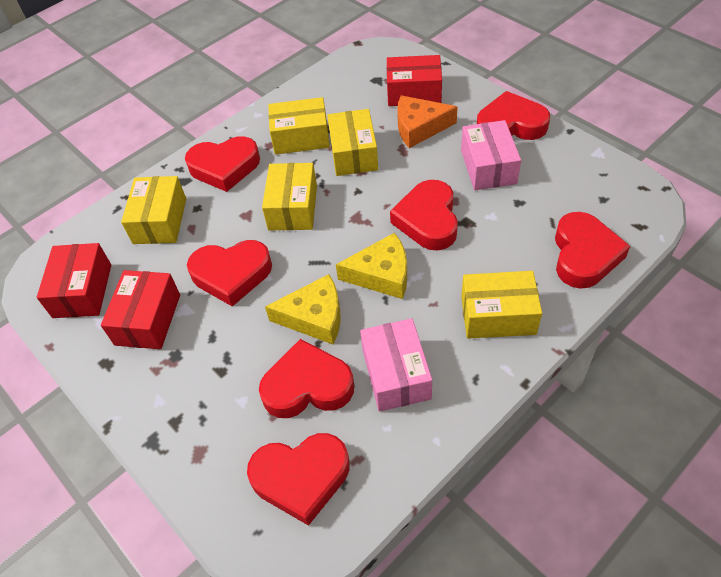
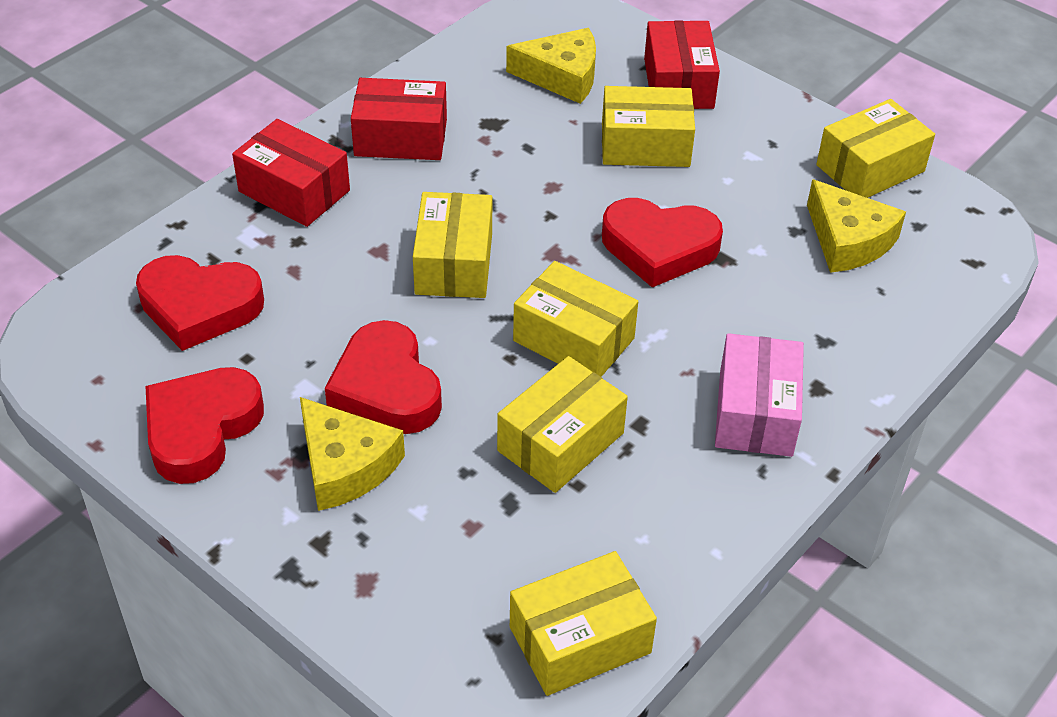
orange cheese: 1 -> 0
pink box: 2 -> 1
red heart: 7 -> 4
yellow box: 5 -> 6
yellow cheese: 2 -> 3

